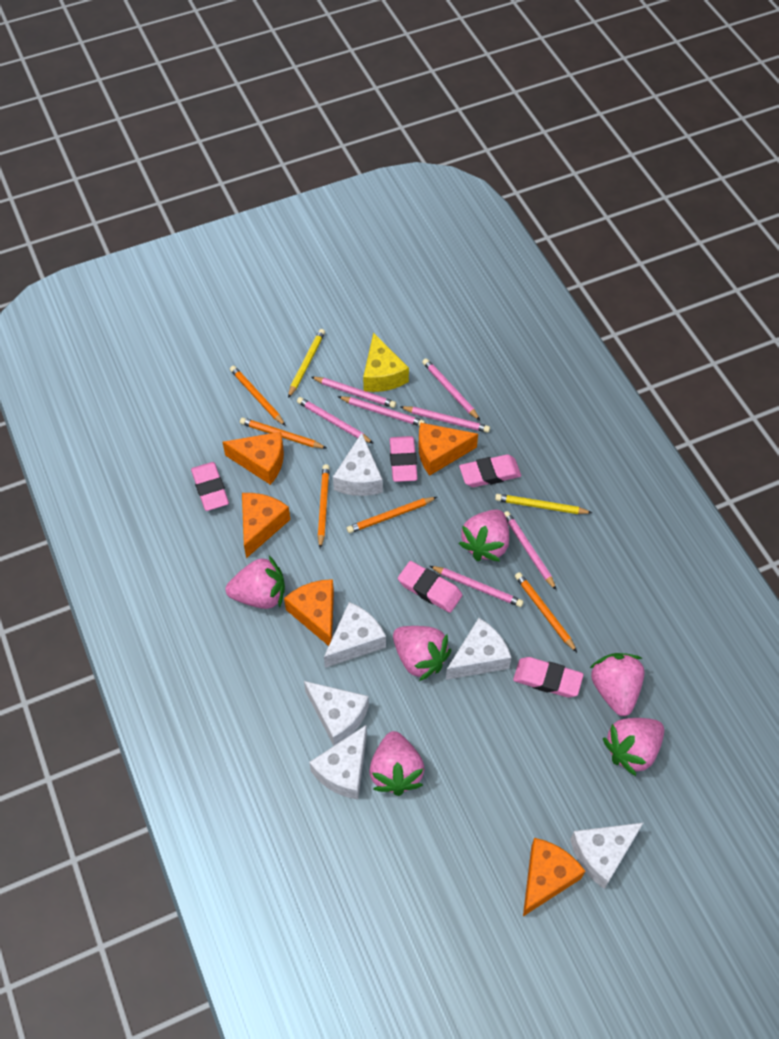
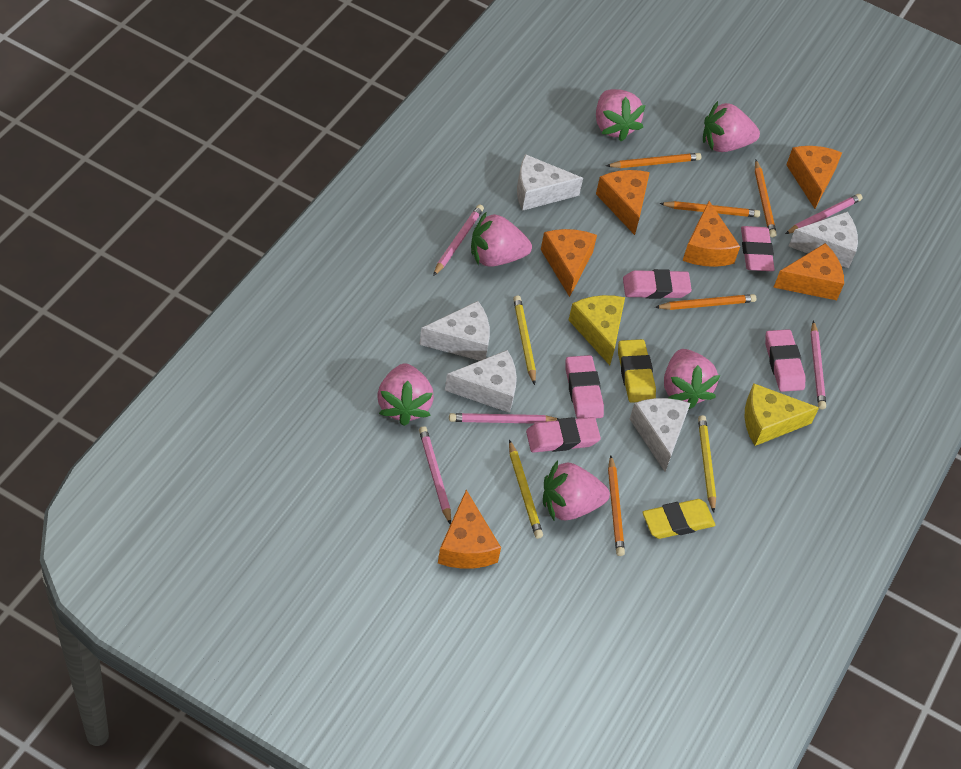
orange cheese: 5 -> 6
pink pencil: 7 -> 5
white cheese: 6 -> 5
yellow cheese: 1 -> 2
yellow eraser: 0 -> 2
yellow pencil: 2 -> 3

